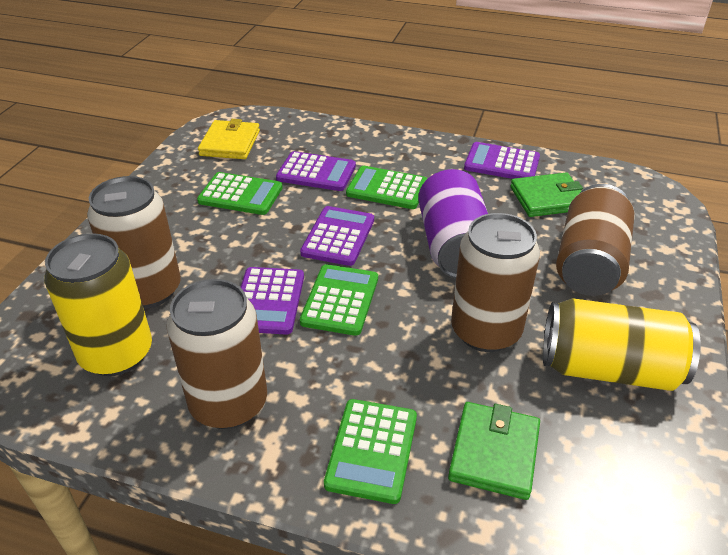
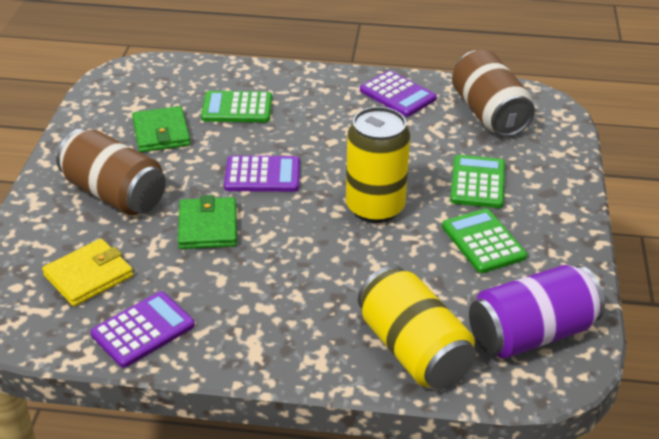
brown can: 4 -> 2
green calculator: 4 -> 3
purple calculator: 4 -> 3

